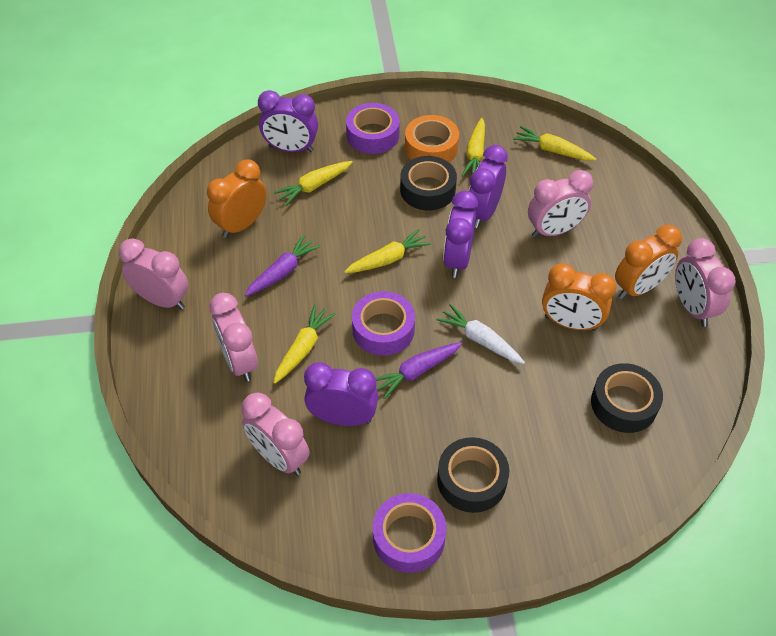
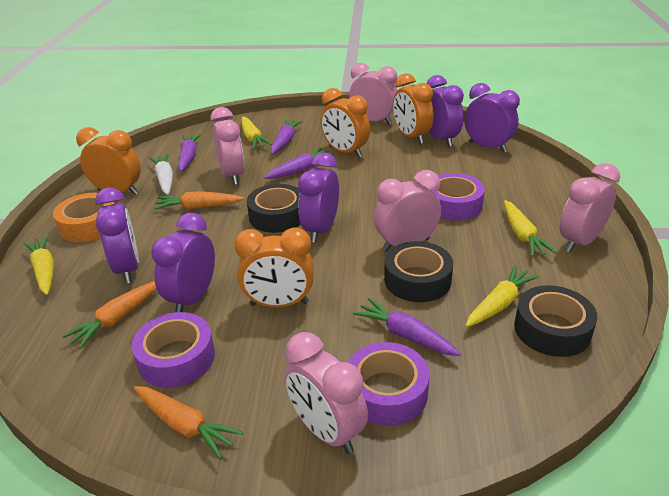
orange carrot: 0 -> 3
orange clock: 3 -> 4
purple carrot: 2 -> 4
purple clock: 4 -> 5
yellow carrot: 5 -> 4

